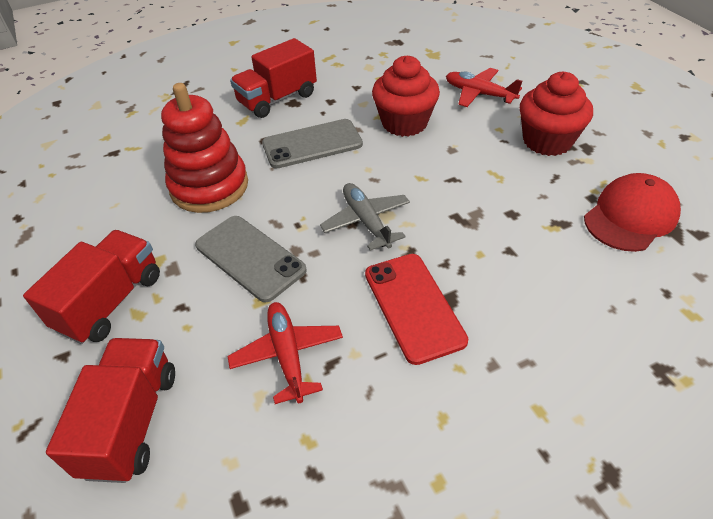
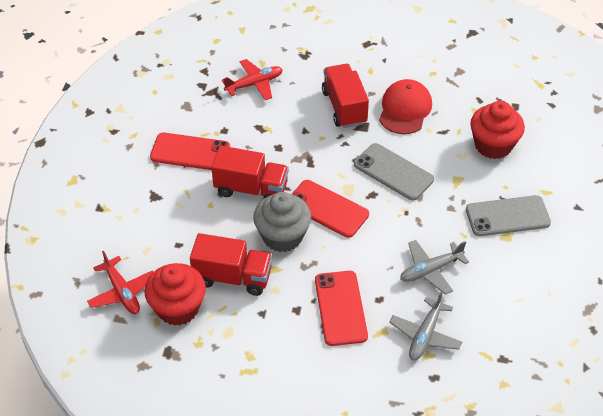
grey cupcake: 0 -> 1
grey plane: 1 -> 2
red phone: 1 -> 3
red stacking toy: 1 -> 0

